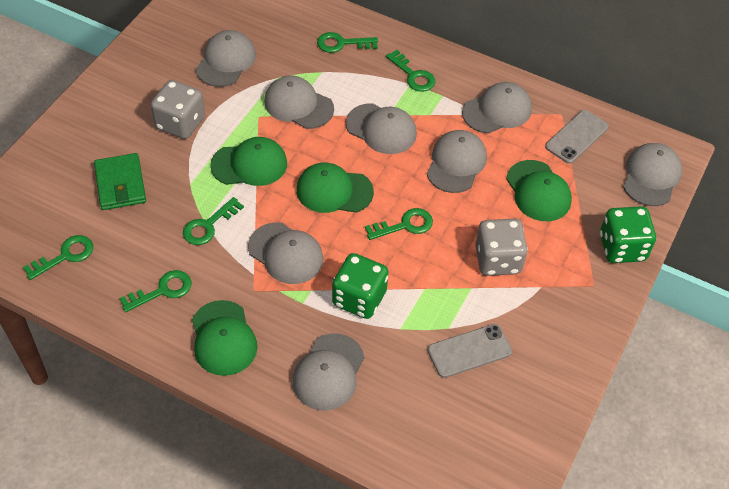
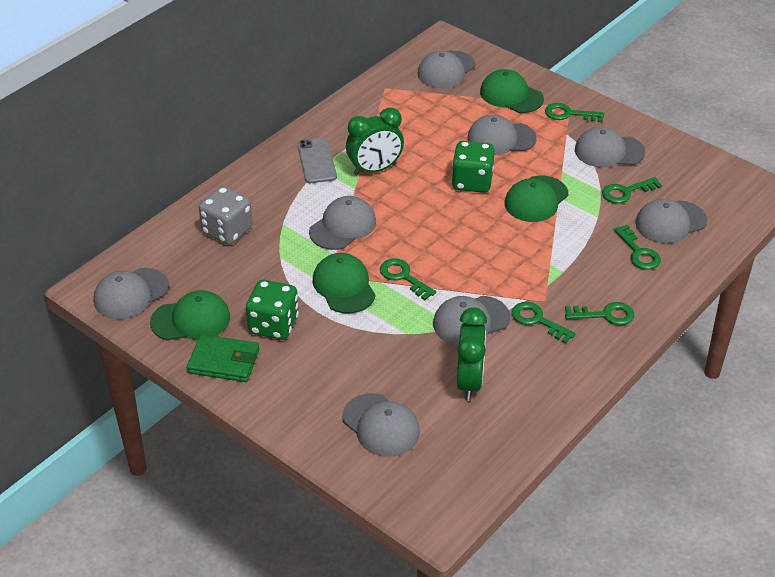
green clock: 0 -> 2
grey dice: 2 -> 1
grey phone: 2 -> 1

